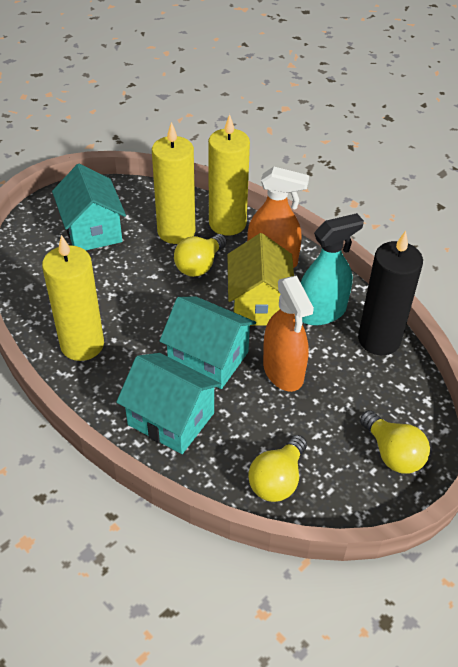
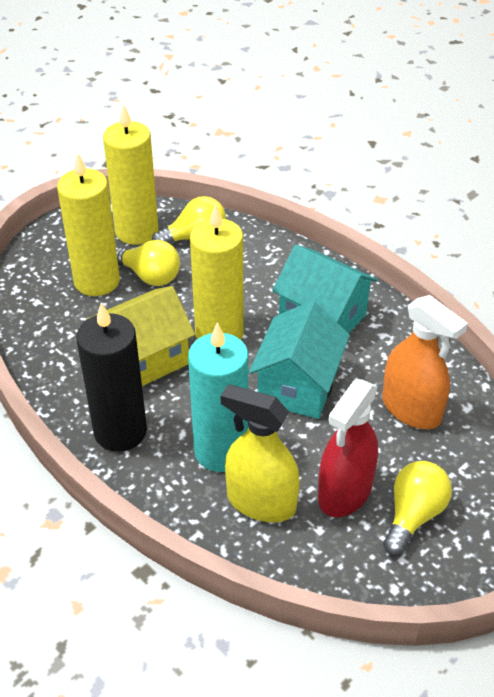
orange spray bottle: 2 -> 1
red spray bottle: 0 -> 1
turquoise candle: 0 -> 1
turquoise house: 3 -> 2
turquoise spray bottle: 1 -> 0
yellow spray bottle: 0 -> 1

